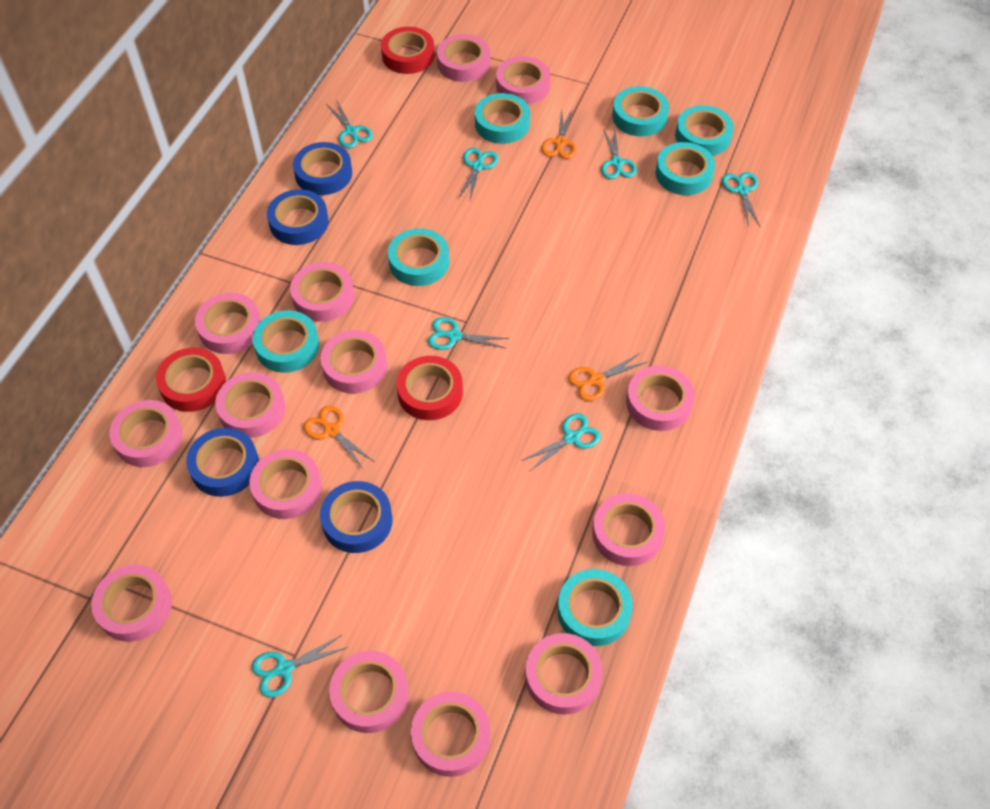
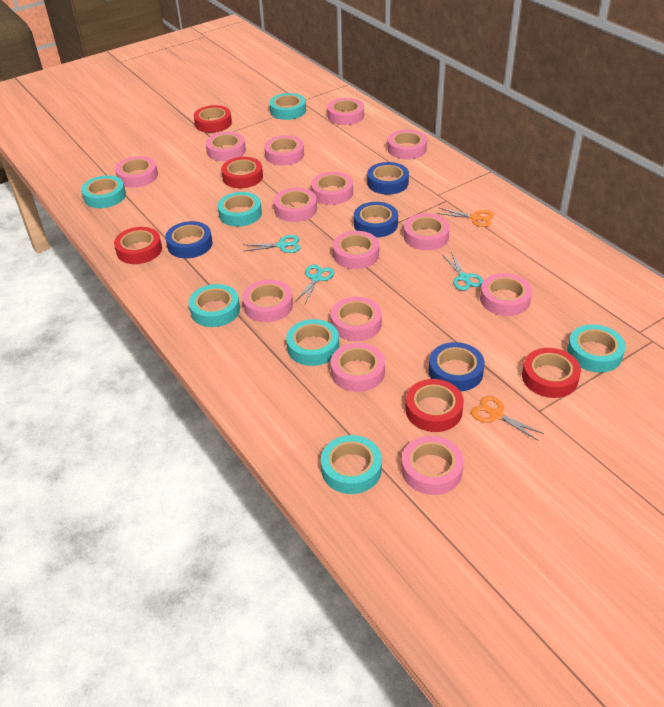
orange scissors: 3 -> 2
red tape: 3 -> 5
turquoise scissors: 7 -> 3

